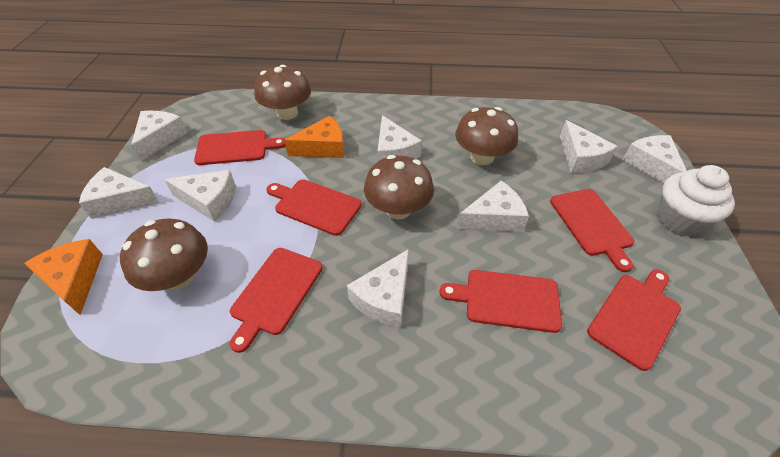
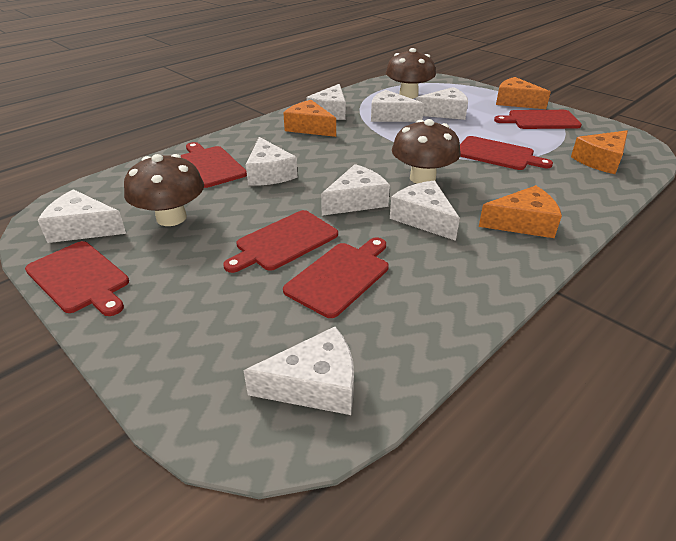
brown mushroom: 4 -> 3
orange cheese: 2 -> 4
white cupcake: 1 -> 0

